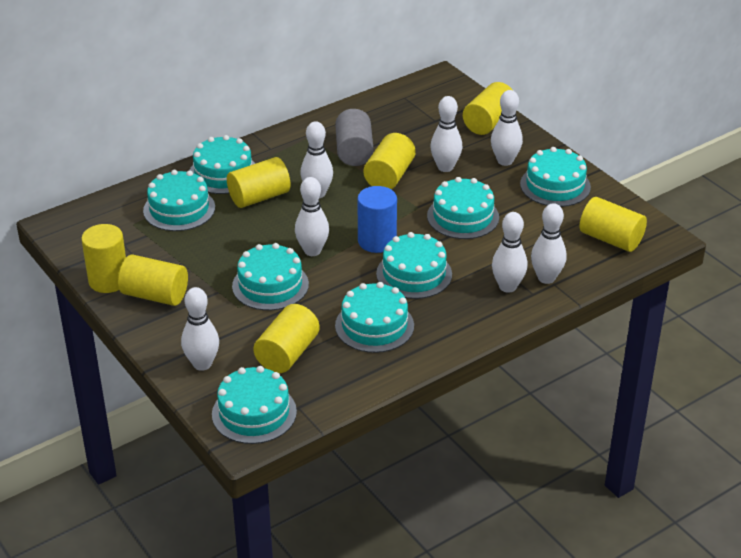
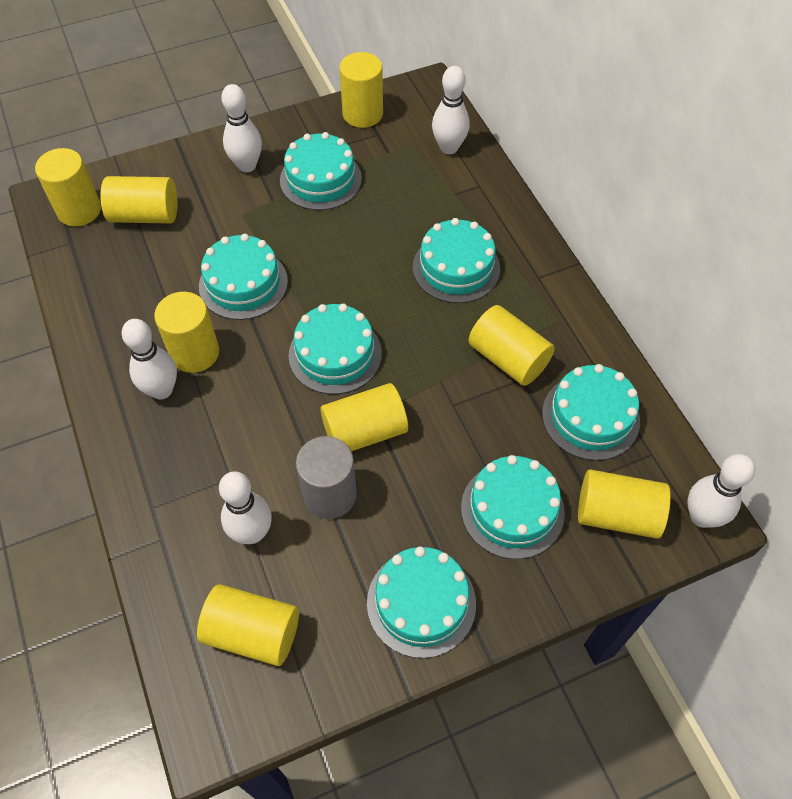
blue cylinder: 1 -> 0
turquoise cake: 8 -> 7
white bowling pin: 7 -> 5
yellow cylinder: 7 -> 8

